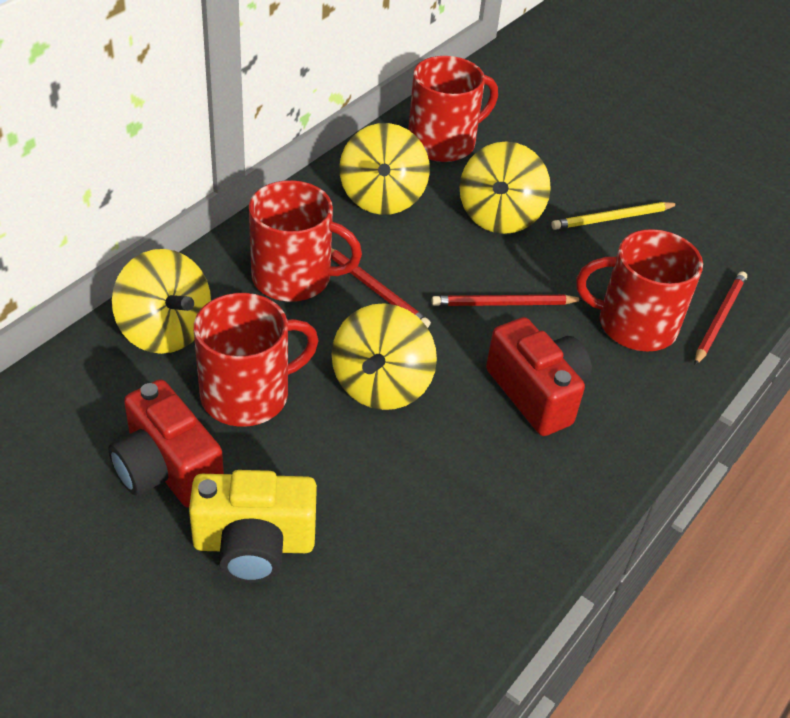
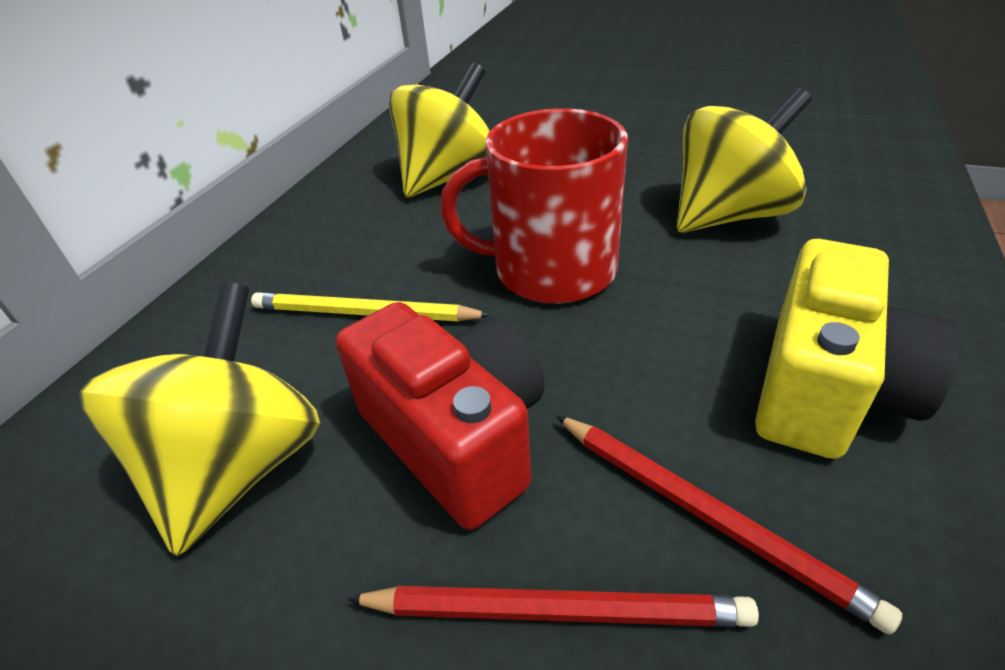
red camera: 2 -> 1
red mug: 4 -> 1
red pencil: 3 -> 2
yellow spinning top: 4 -> 3

